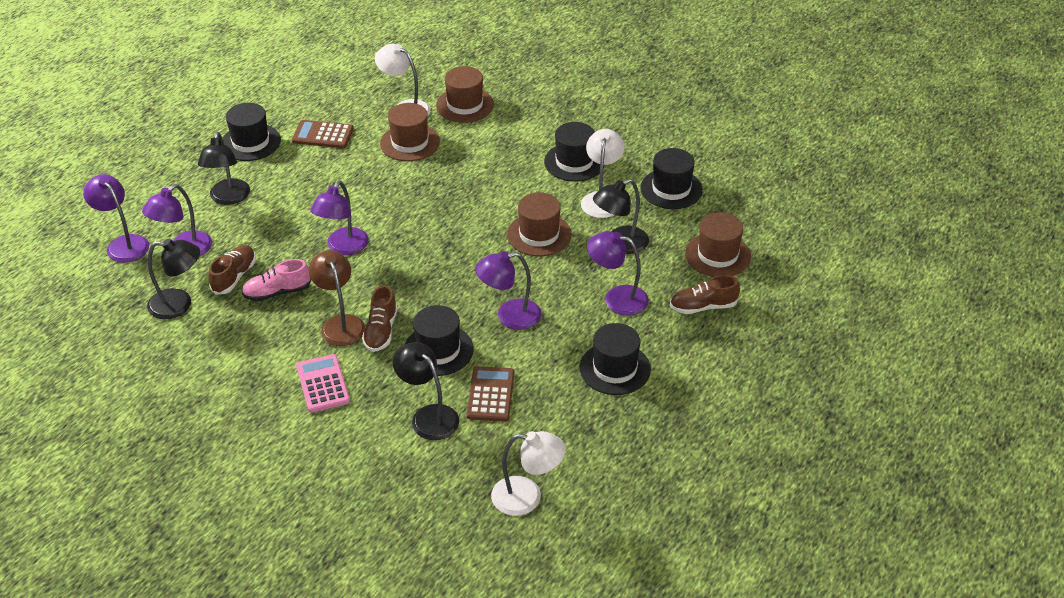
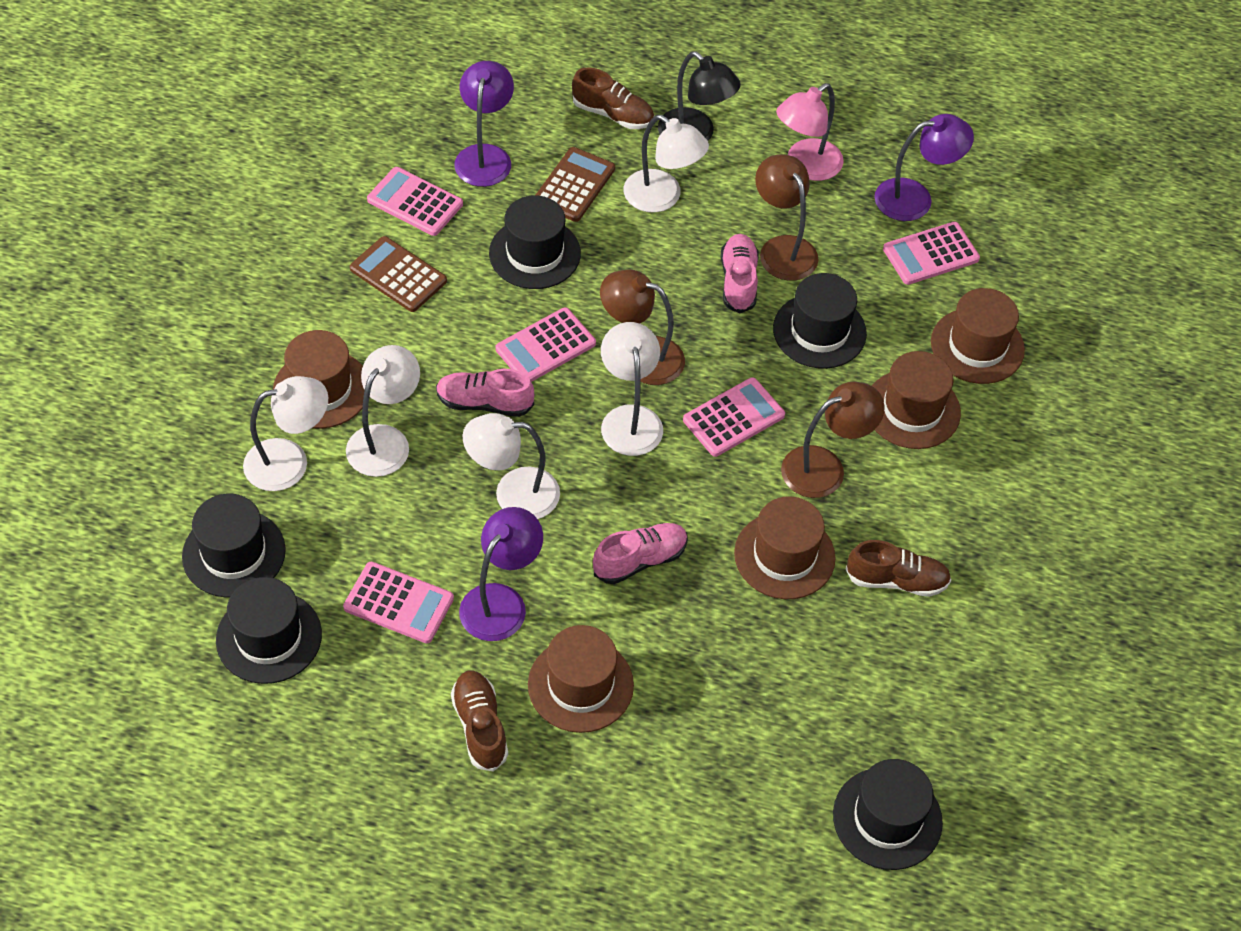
black lamp: 4 -> 1
brown hat: 4 -> 5
brown lamp: 1 -> 3
pink calculator: 1 -> 5
pink lamp: 0 -> 1
pink shoe: 1 -> 3
purple lamp: 5 -> 3
white lamp: 3 -> 5

